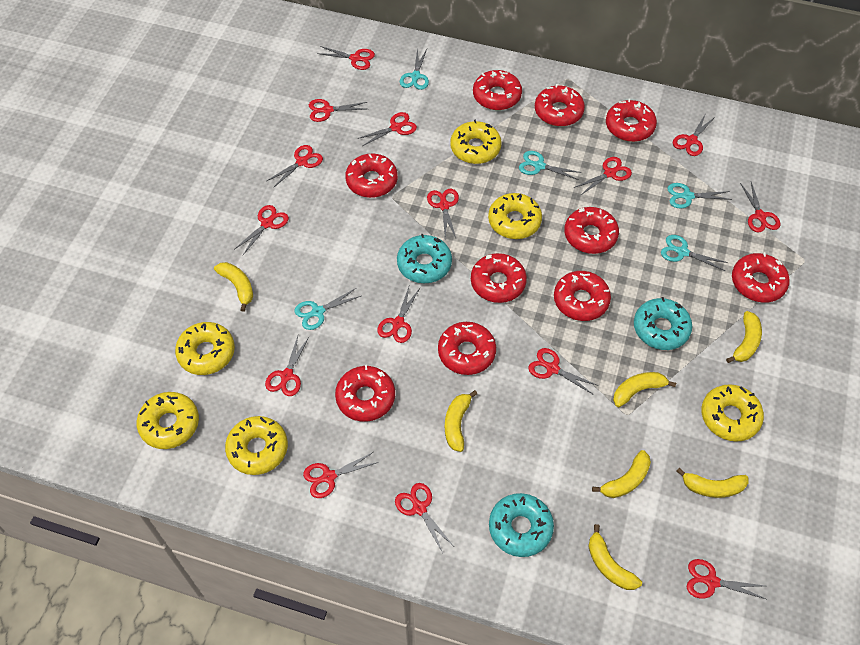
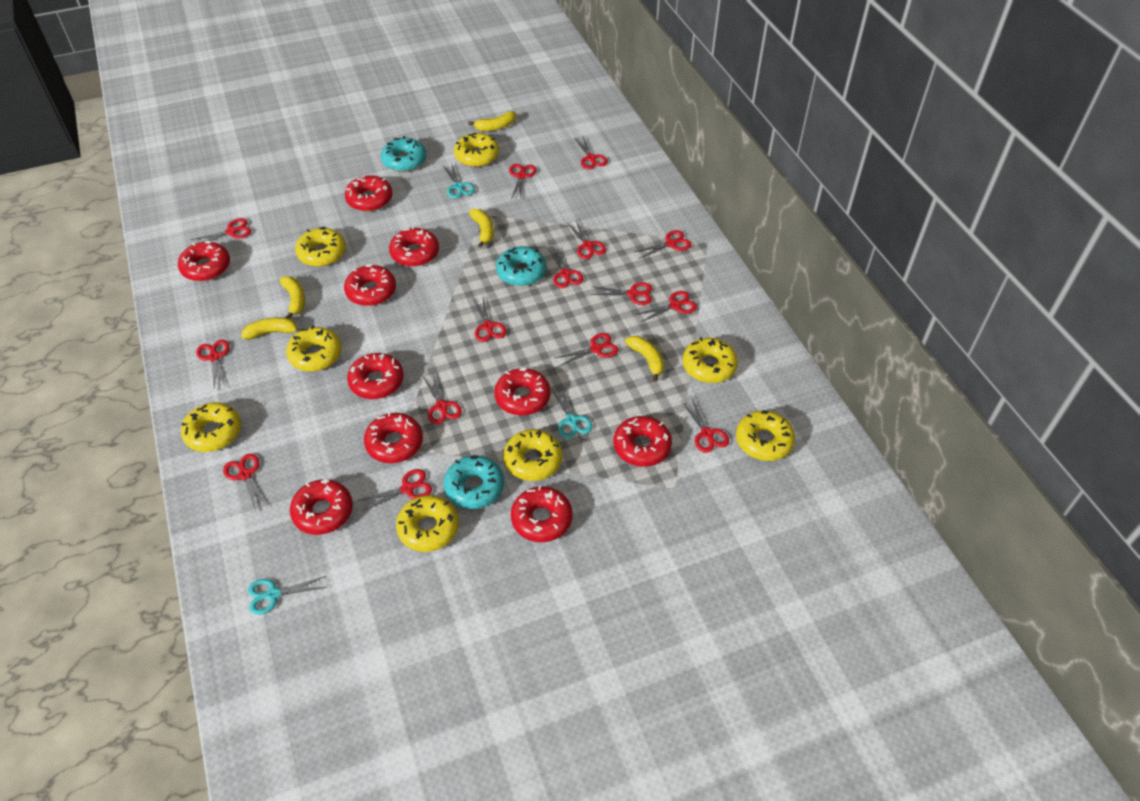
turquoise scissors: 5 -> 3
yellow banana: 7 -> 5
yellow donut: 6 -> 8

